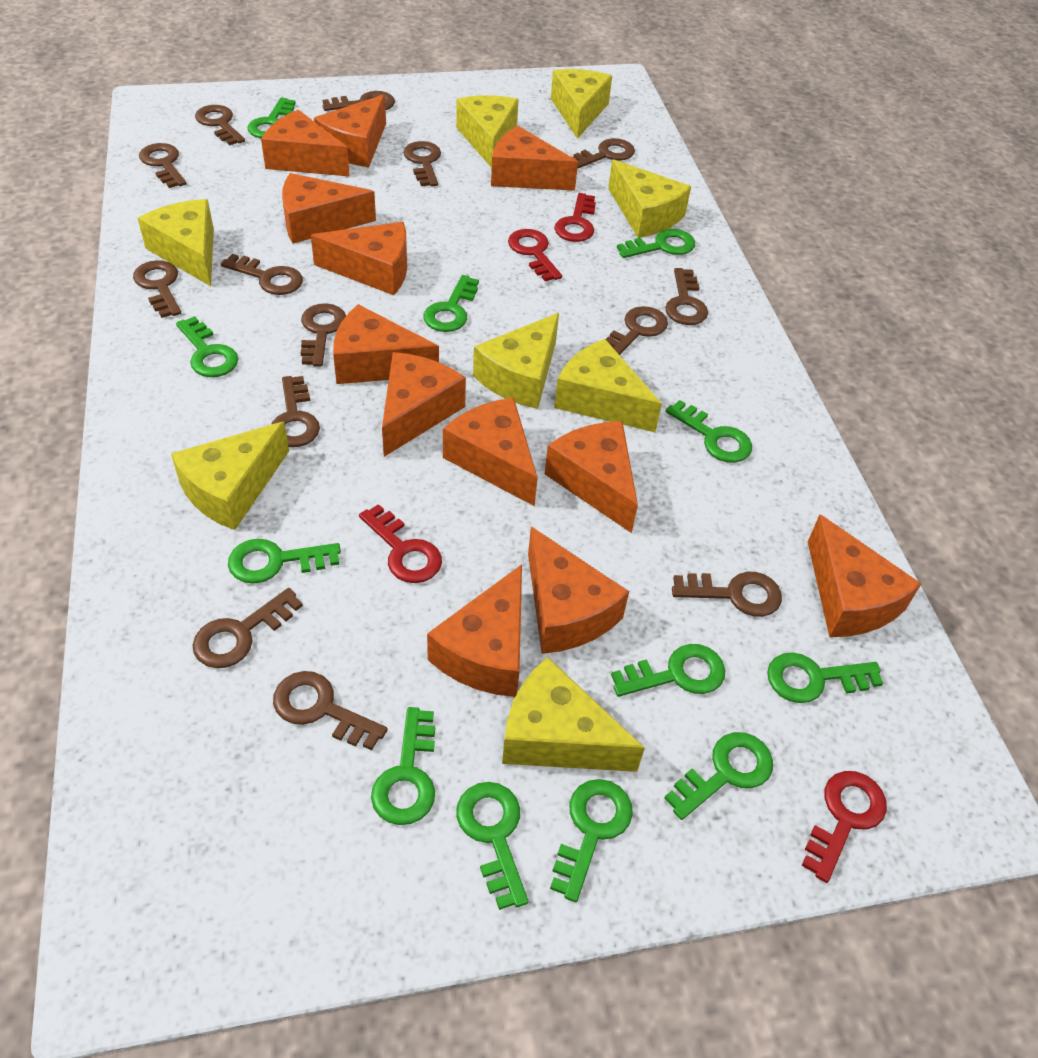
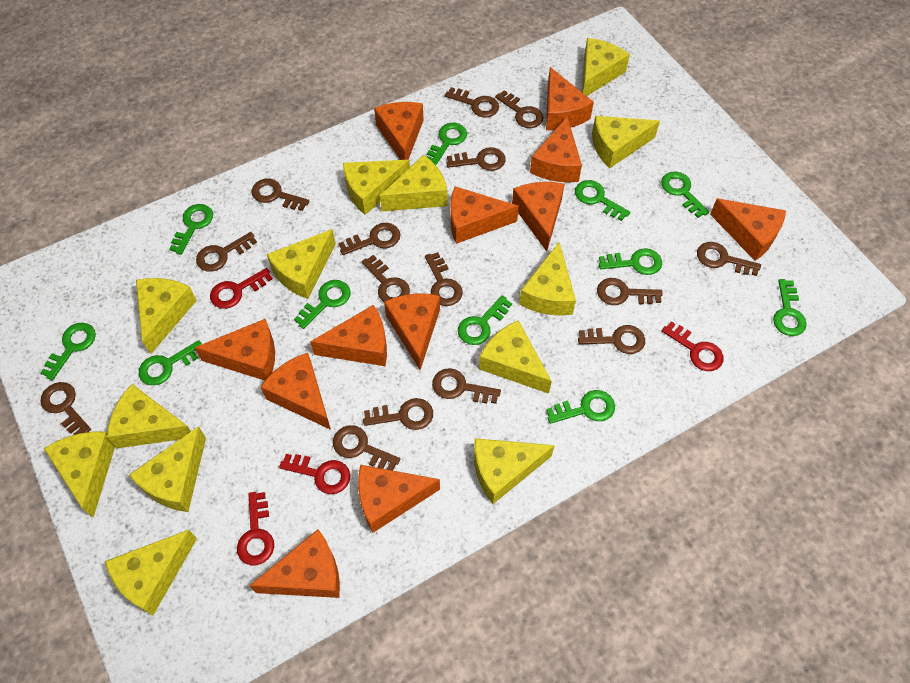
brown key: 14 -> 15
green key: 12 -> 11
yellow cheese: 8 -> 13

